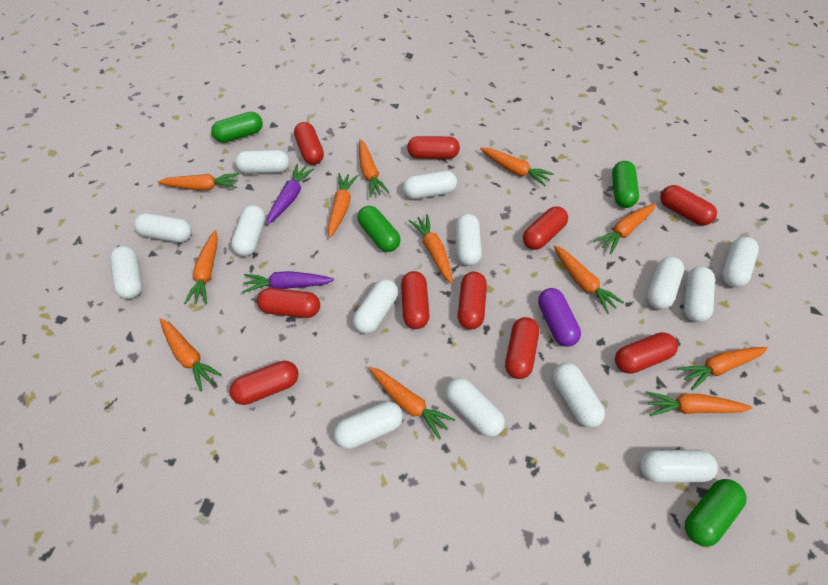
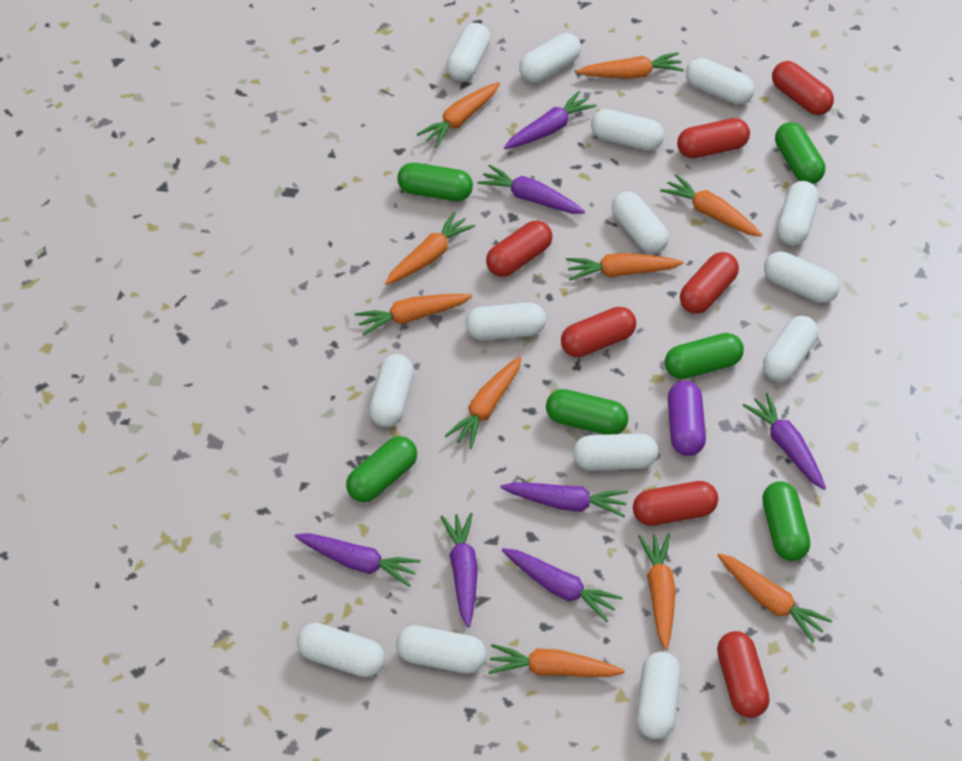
green capsule: 4 -> 6
orange carrot: 12 -> 10
purple carrot: 2 -> 7
red capsule: 10 -> 7

